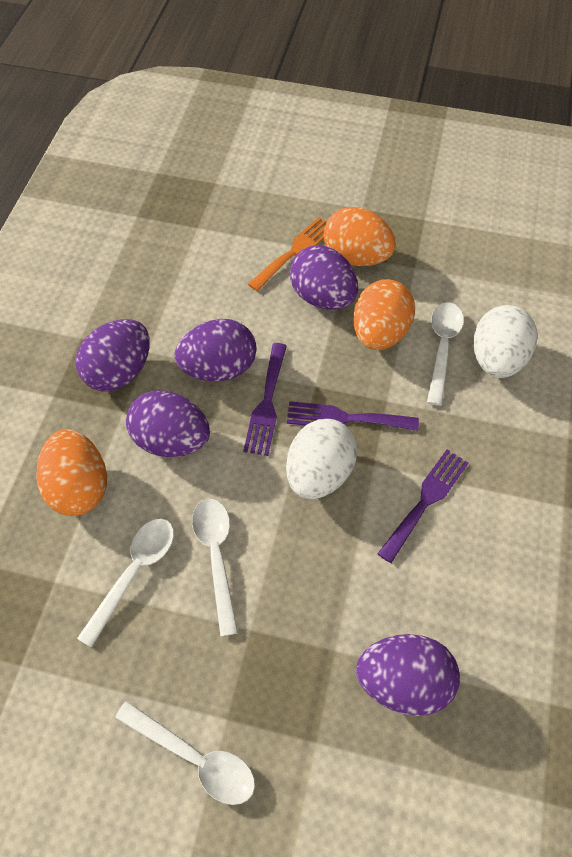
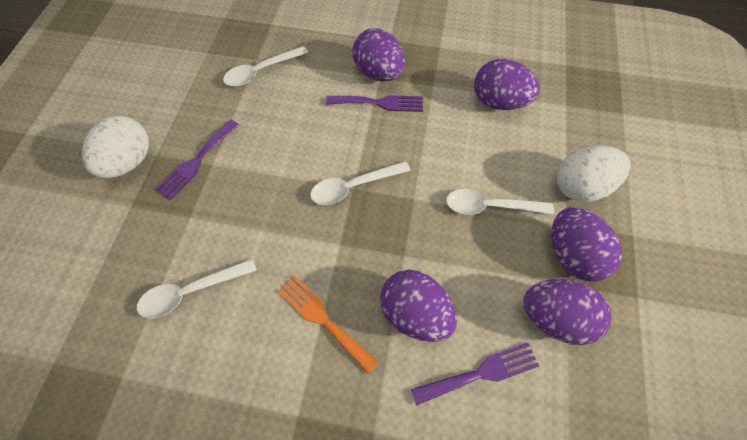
orange egg: 3 -> 0

